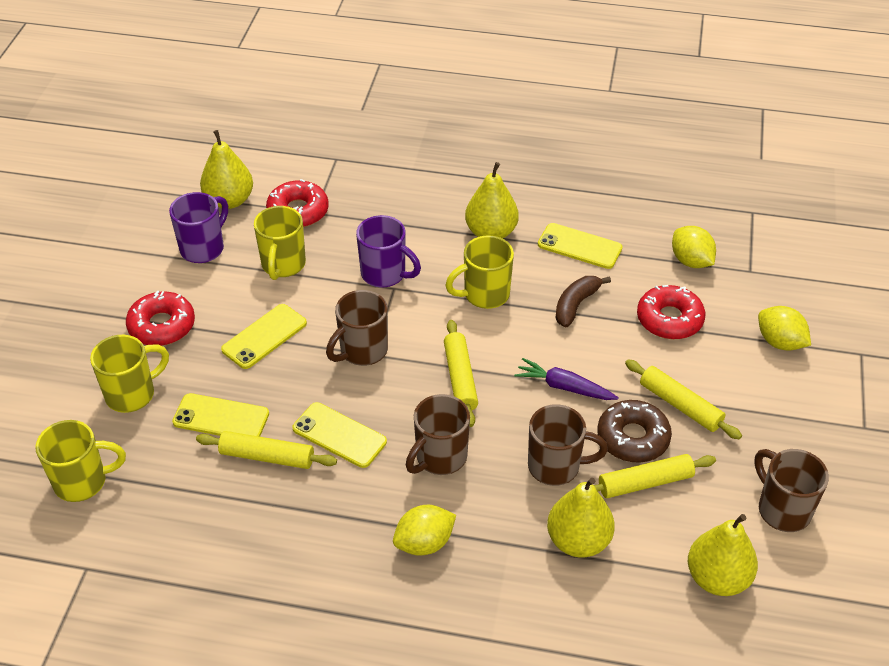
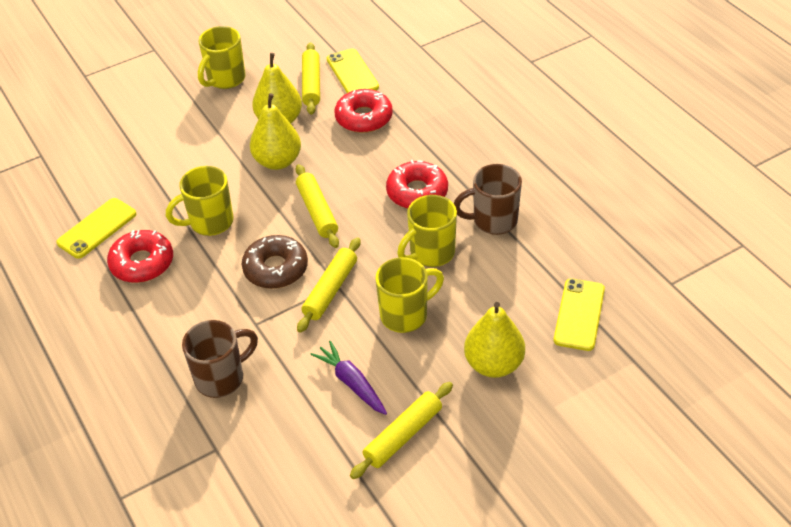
brown banana: 1 -> 0
brown mug: 4 -> 2
purple mug: 2 -> 0
yellow lemon: 3 -> 0
yellow pear: 4 -> 3
yellow phone: 4 -> 3

